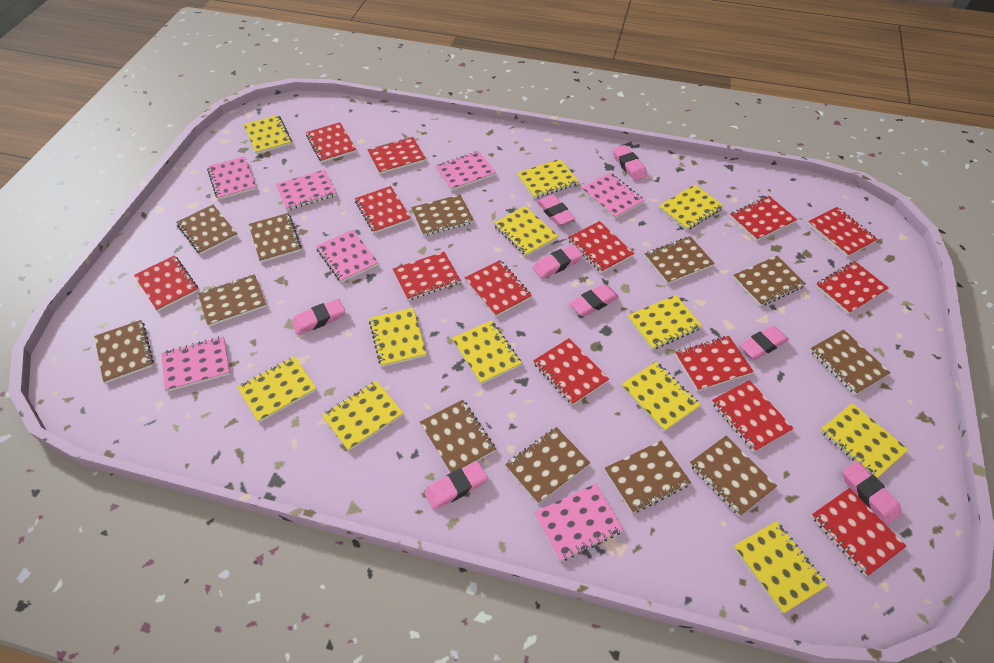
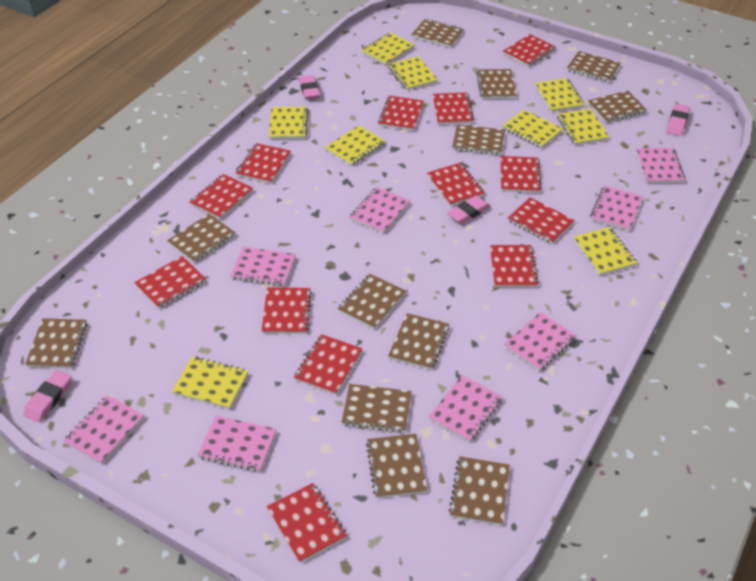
pink eraser: 8 -> 4
pink notebook: 7 -> 8
red notebook: 14 -> 13
yellow notebook: 12 -> 9

